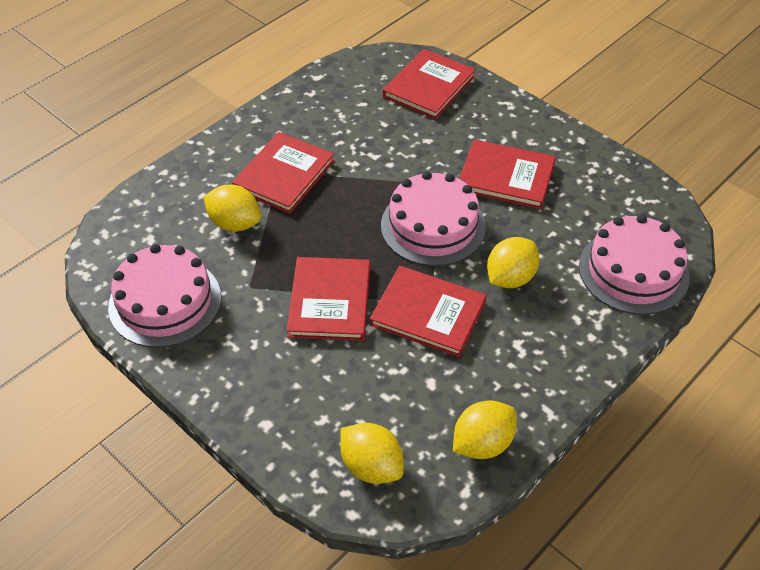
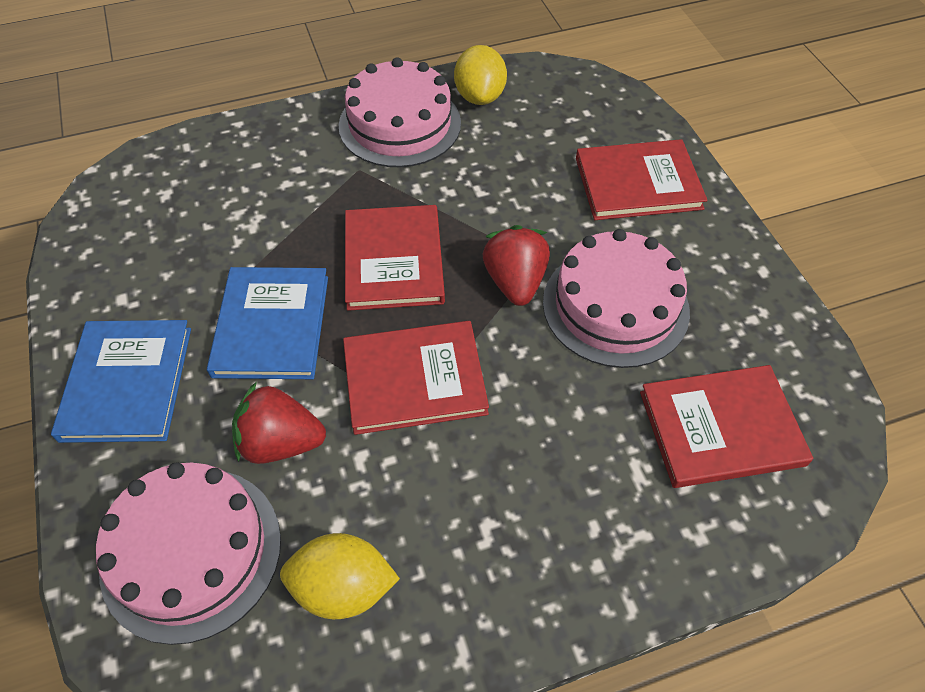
blue book: 0 -> 2
red book: 5 -> 4
red strawberry: 0 -> 2
yellow lemon: 4 -> 2

